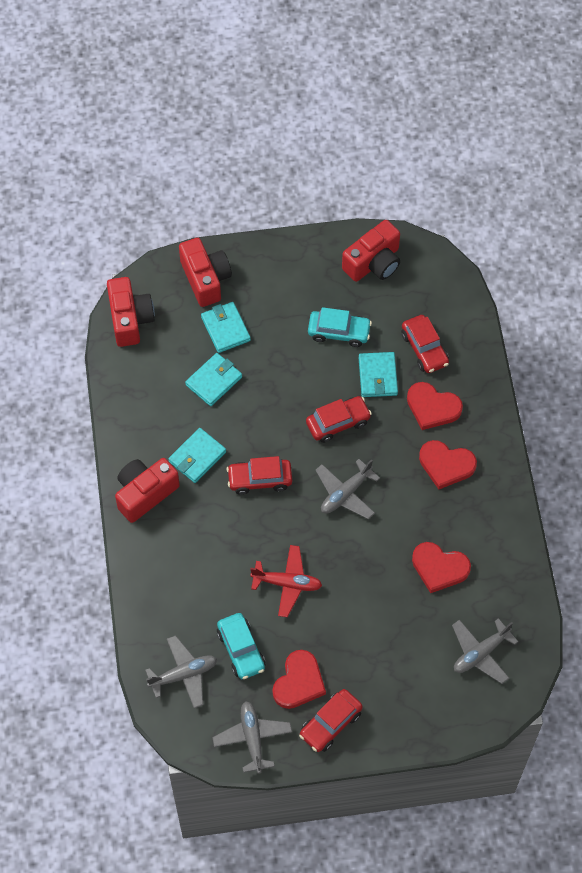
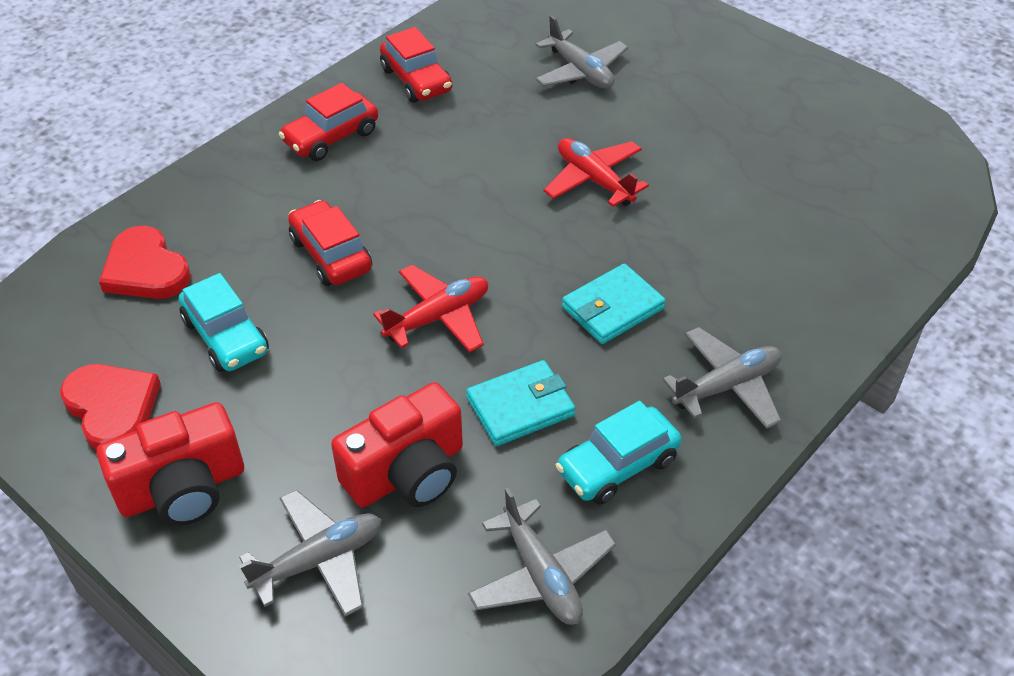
red camera: 4 -> 2
red car: 4 -> 3
red heart: 4 -> 2
red plane: 1 -> 2
turquoise wallet: 4 -> 2

